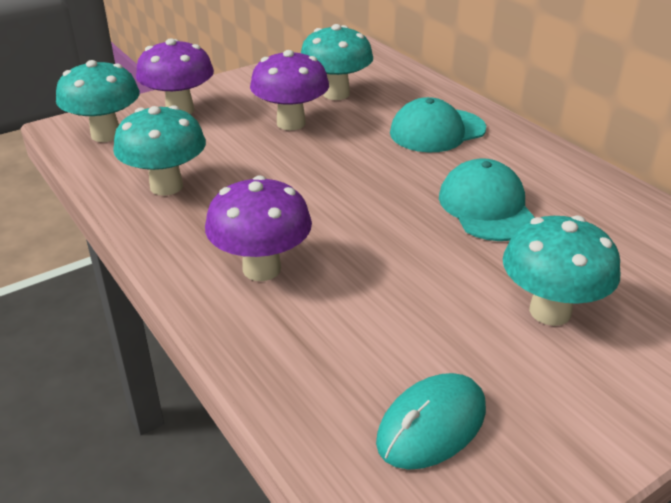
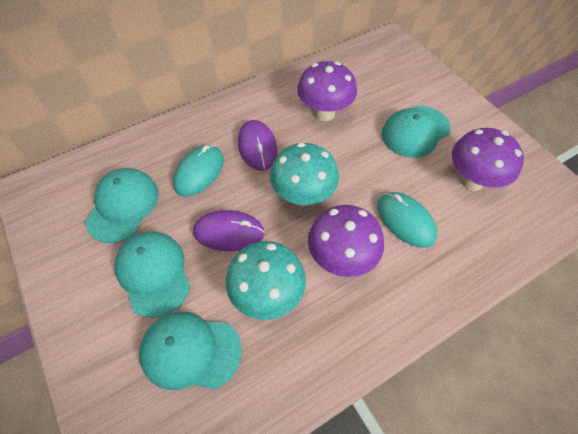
purple mouse: 0 -> 2
turquoise cap: 2 -> 4
turquoise mouse: 1 -> 2
turquoise mushroom: 4 -> 2

